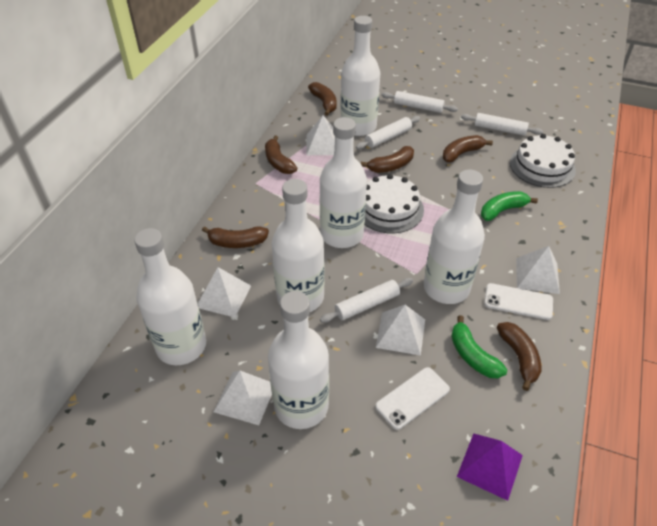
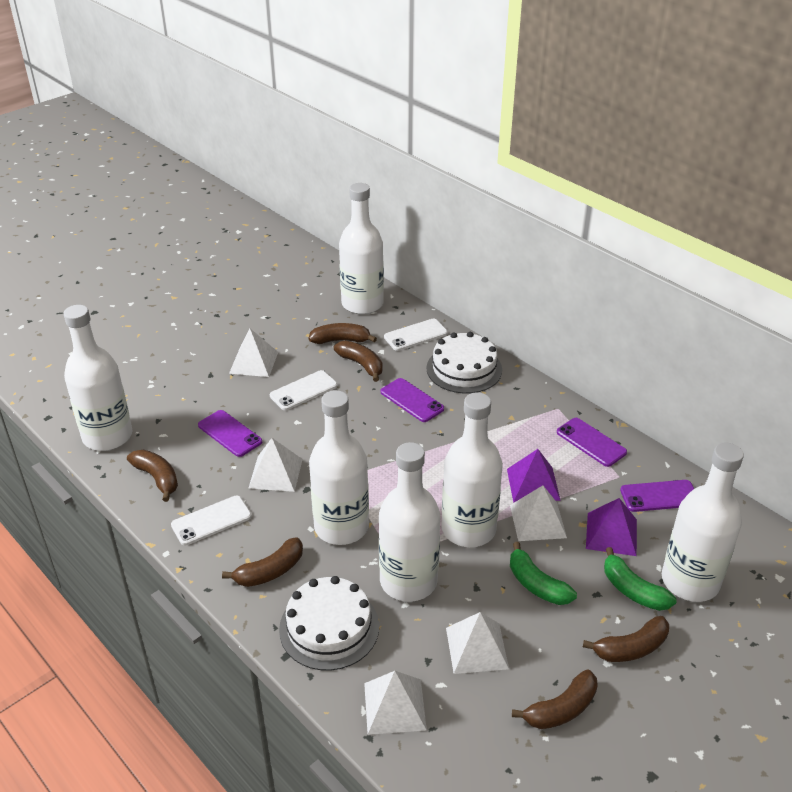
purple phone: 0 -> 4
purple pyramid: 1 -> 2
white phone: 2 -> 3
white rolling pin: 4 -> 0

